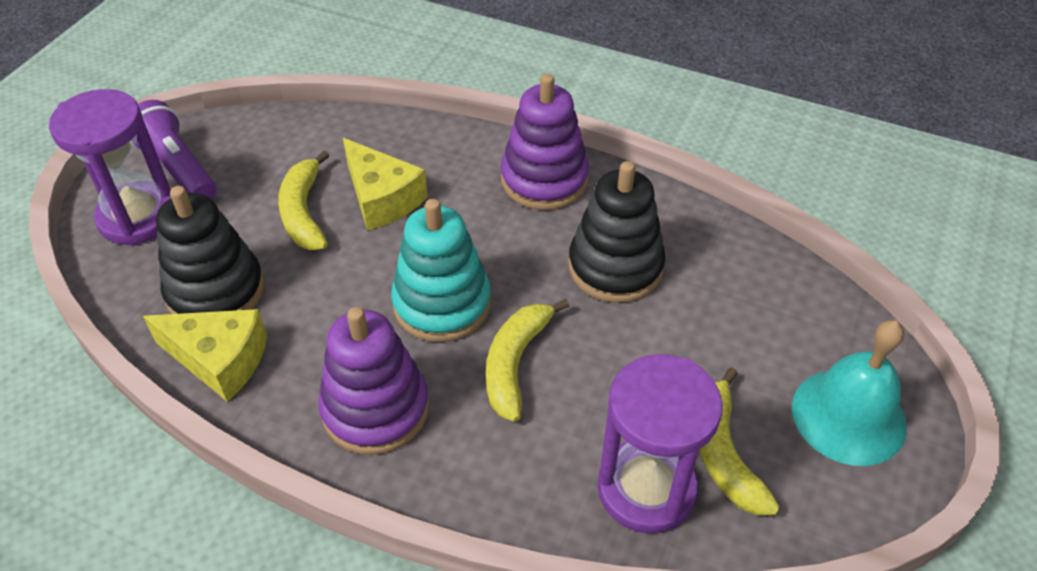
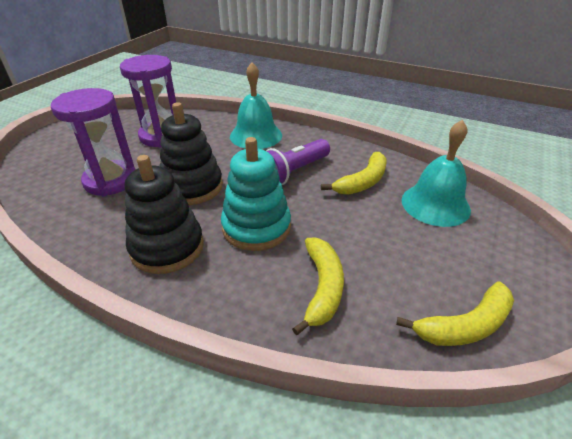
purple stacking toy: 2 -> 0
turquoise bell: 1 -> 2
yellow cheese: 2 -> 0

